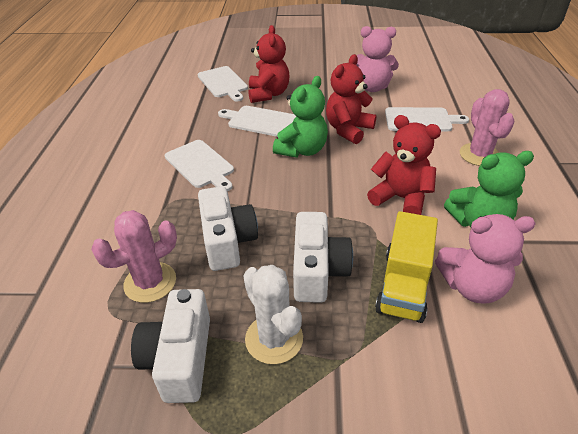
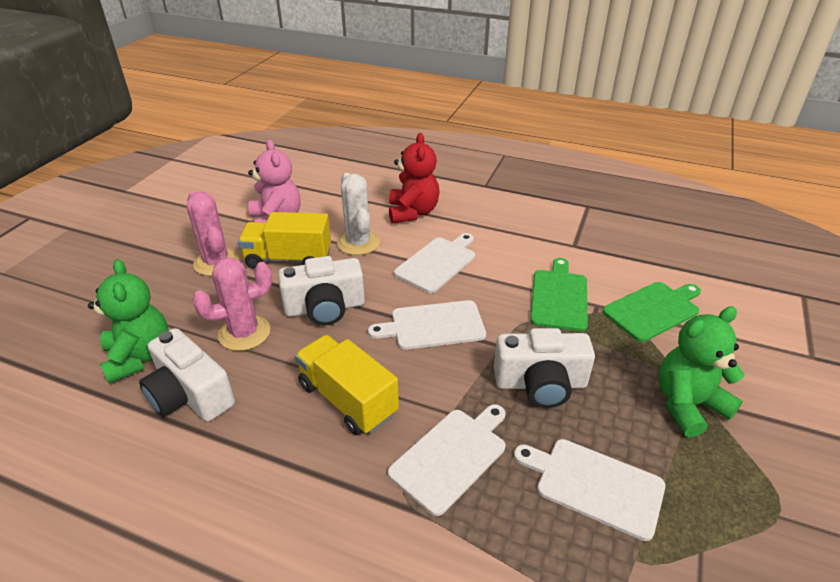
green cutting board: 0 -> 2
pink teddy bear: 2 -> 1
red teddy bear: 3 -> 1
yellow truck: 1 -> 2

